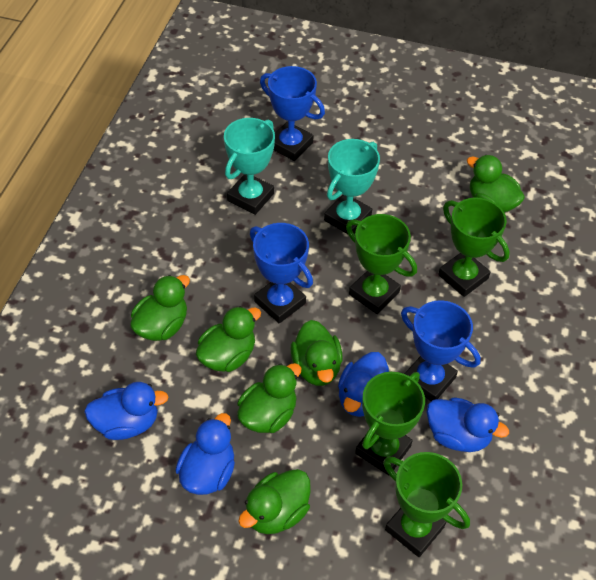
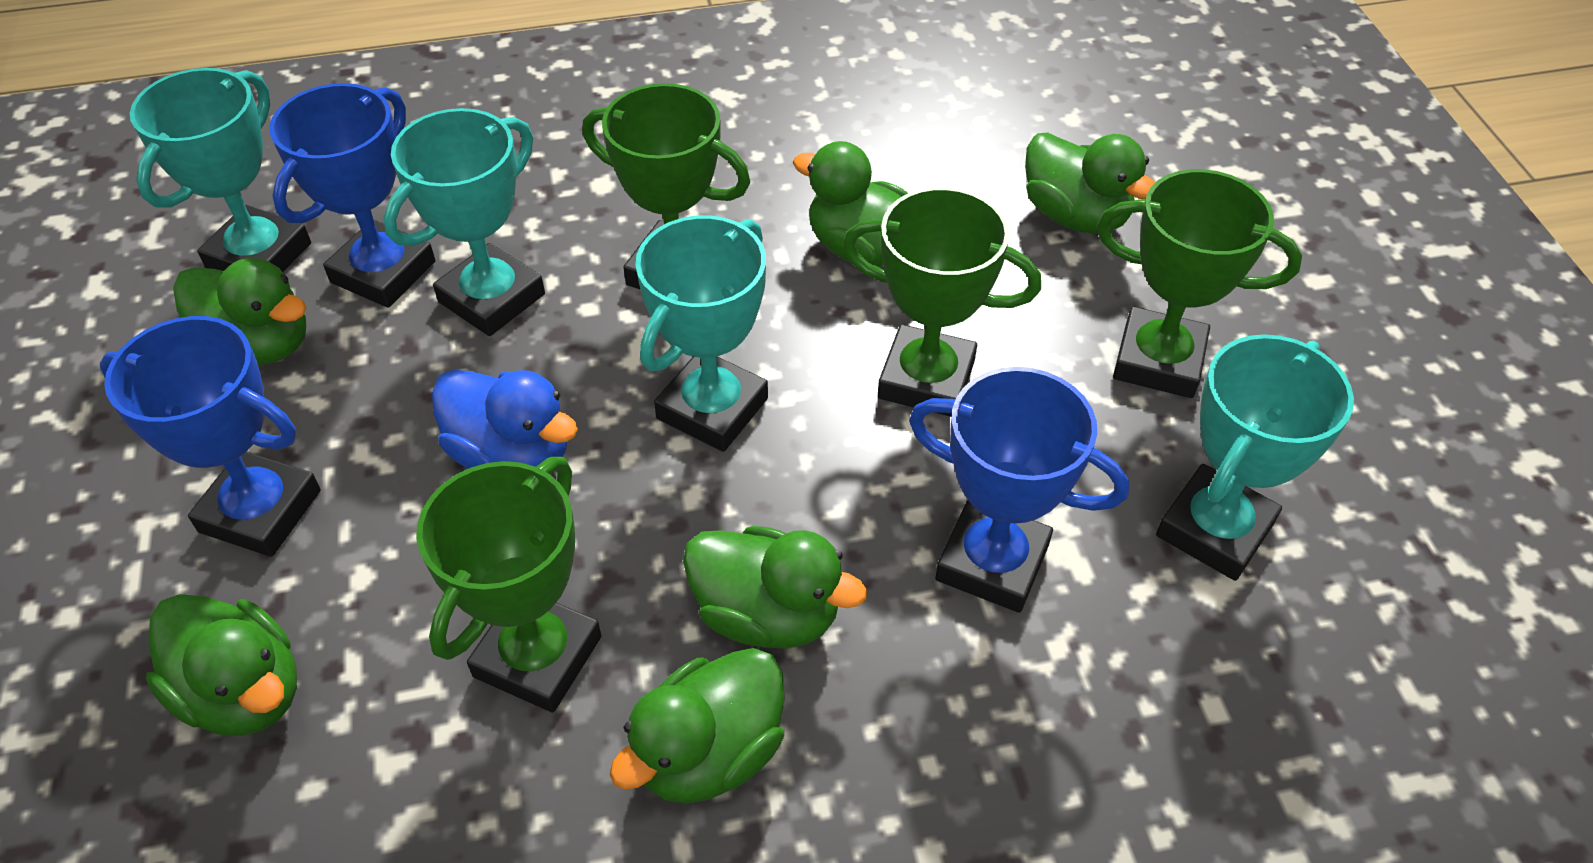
blue duck: 4 -> 1
turquoise trophy: 2 -> 4

